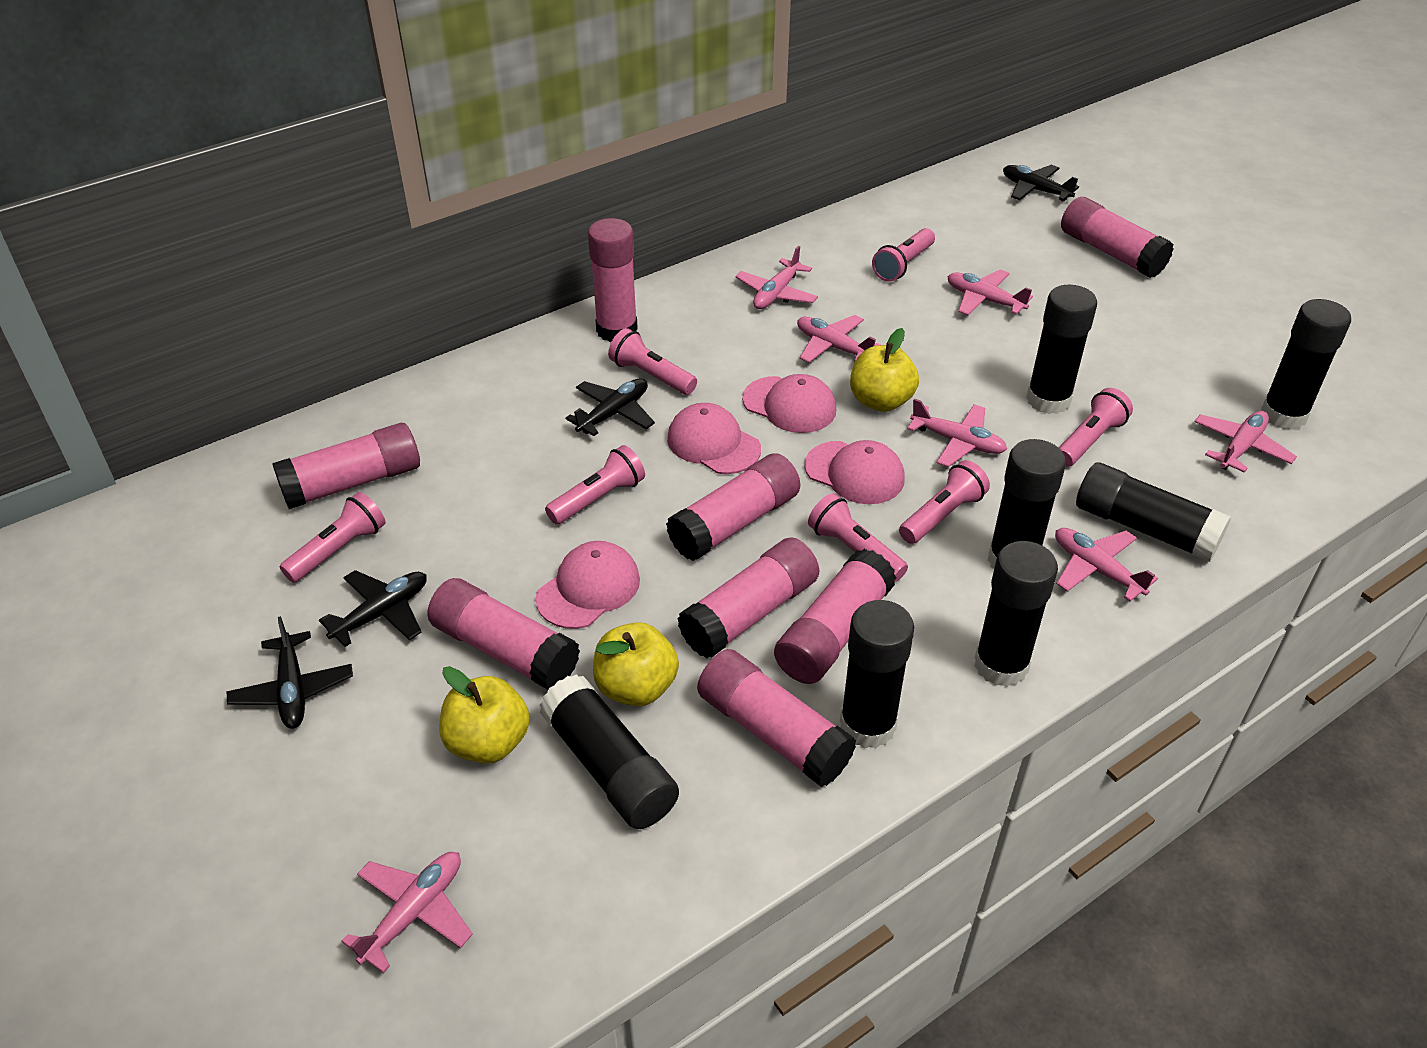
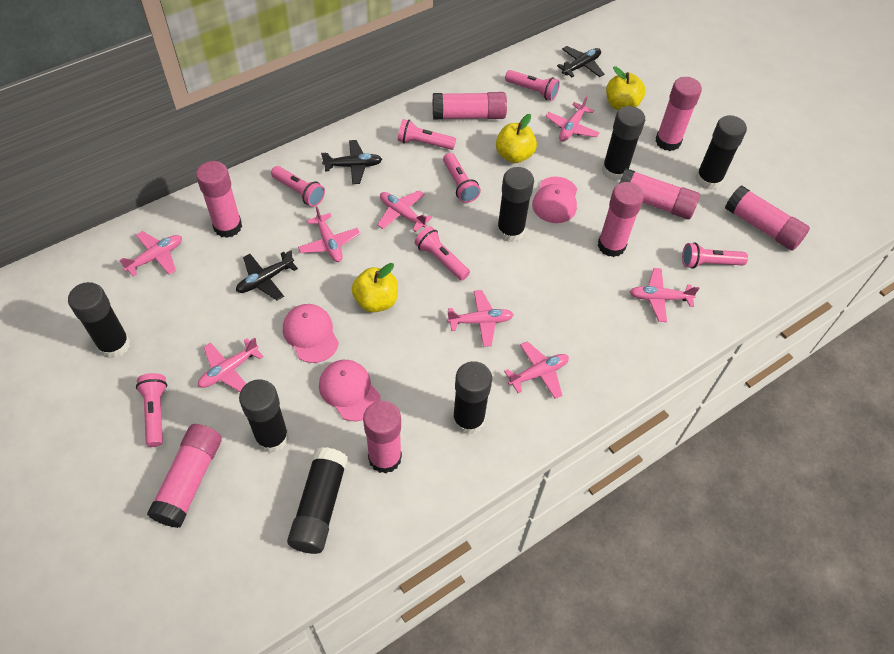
black plane: 4 -> 3
pink cap: 4 -> 3
pink plane: 7 -> 8

